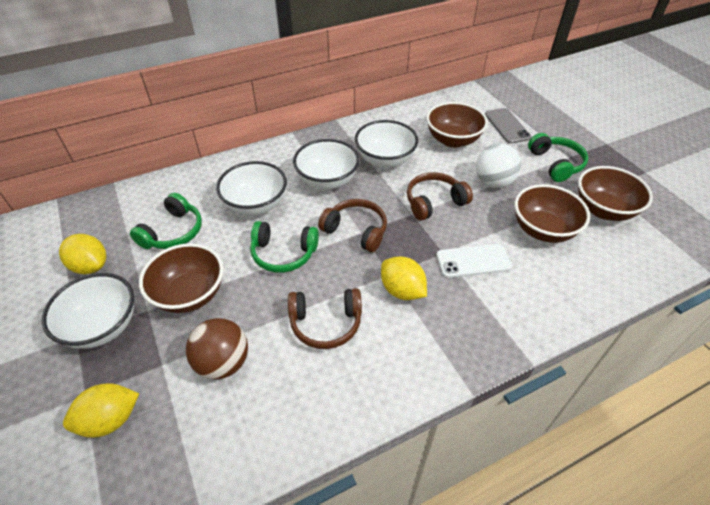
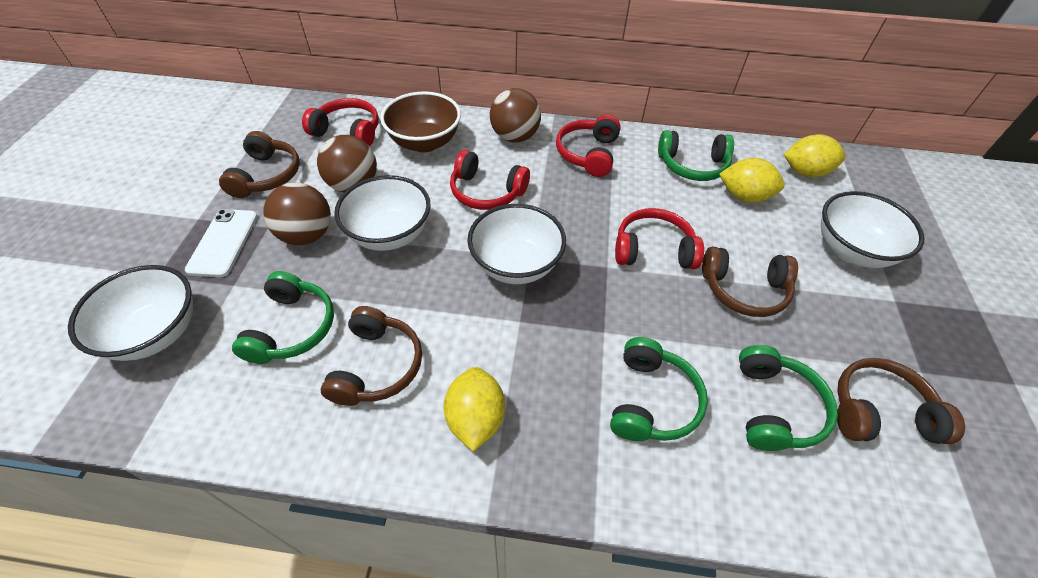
brown ball: 1 -> 3
brown bowl: 4 -> 1
brown headphones: 3 -> 4
green headphones: 3 -> 4
grey phone: 1 -> 0
red headphones: 0 -> 4
white ball: 1 -> 0

